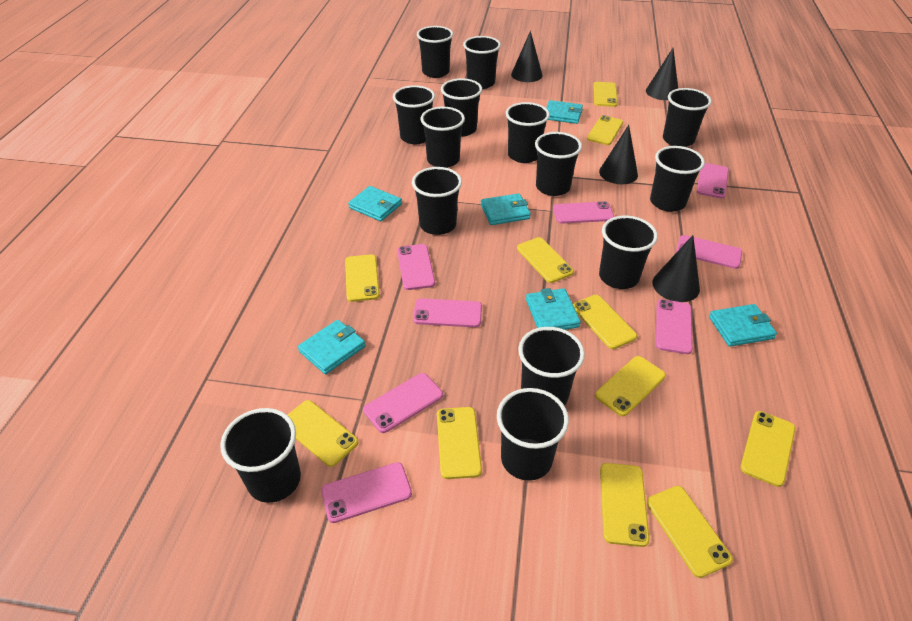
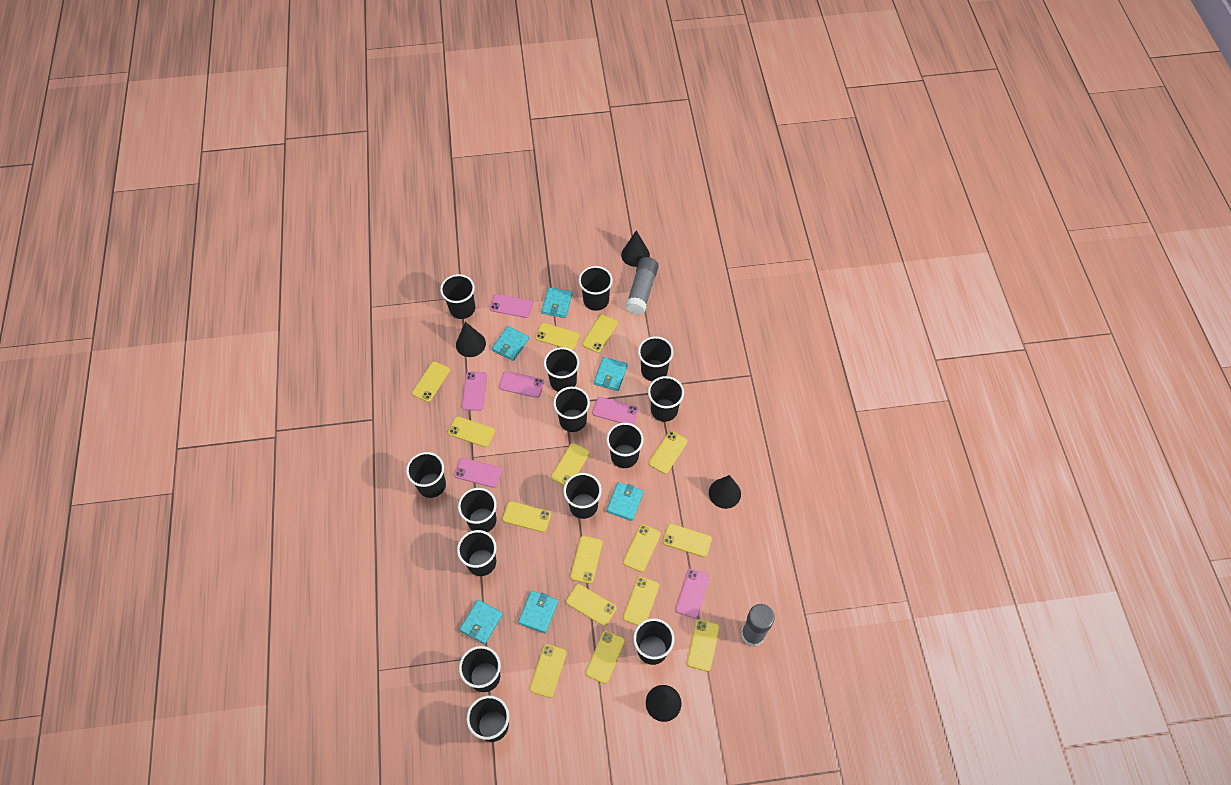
grey glue stick: 0 -> 2
pink phone: 8 -> 6
yellow phone: 11 -> 15

